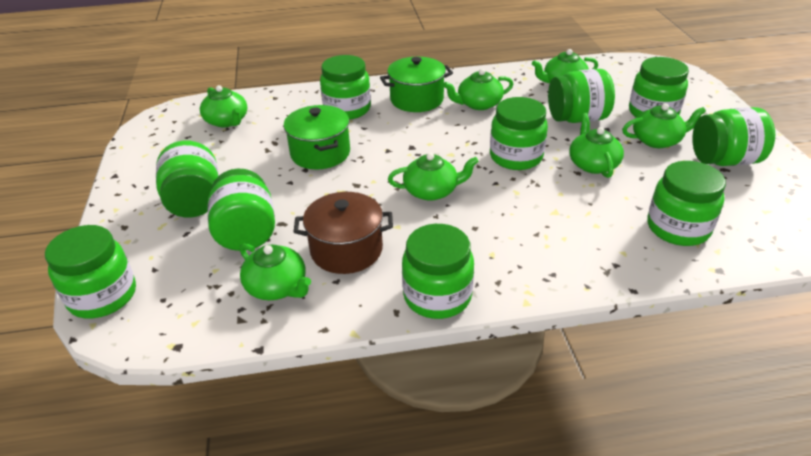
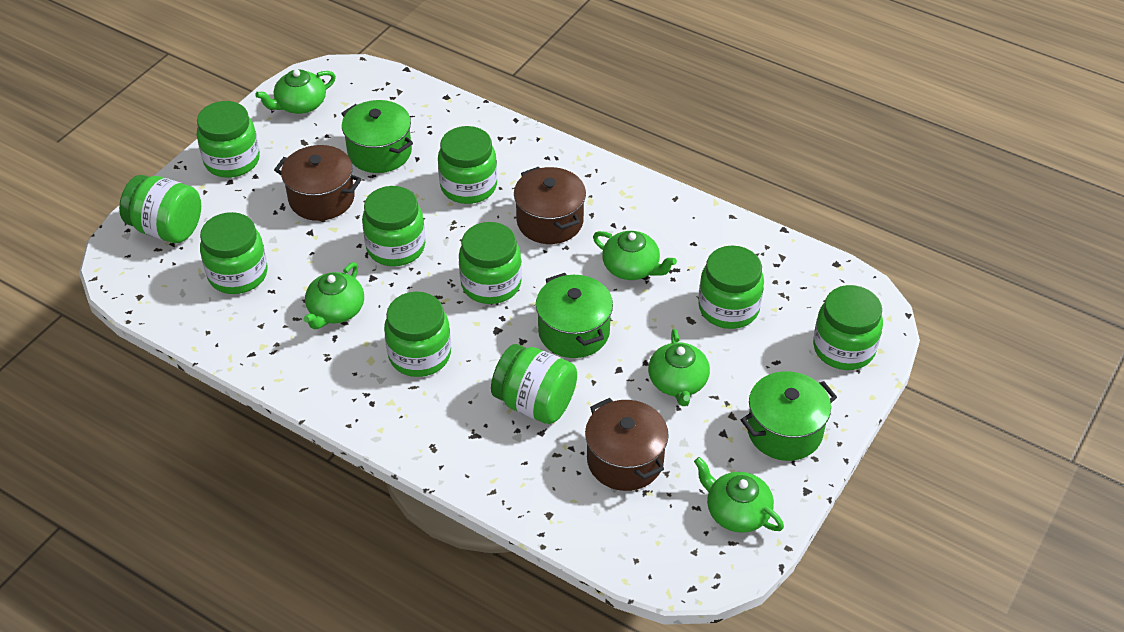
brown pot: 1 -> 3
green pot: 2 -> 3
green teapot: 7 -> 5

